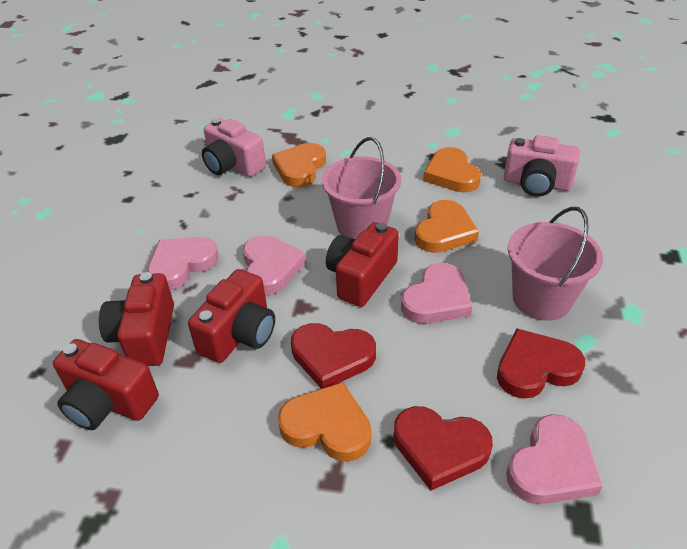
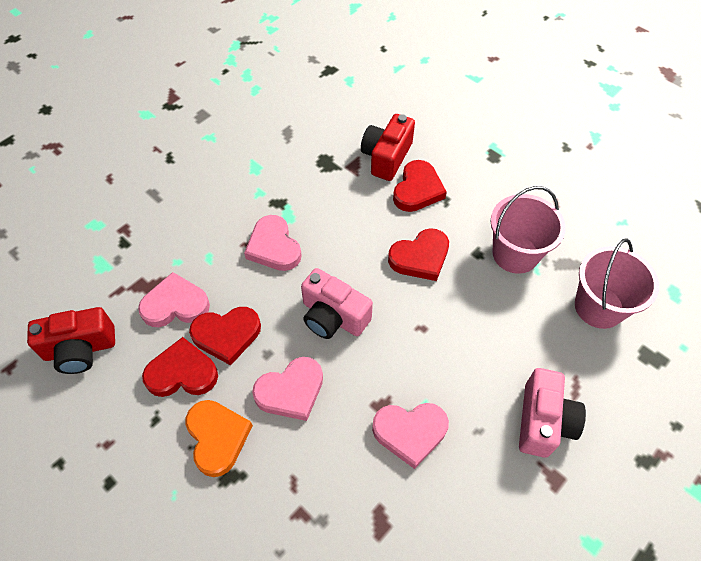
orange heart: 4 -> 1
red camera: 4 -> 2
red heart: 3 -> 4

